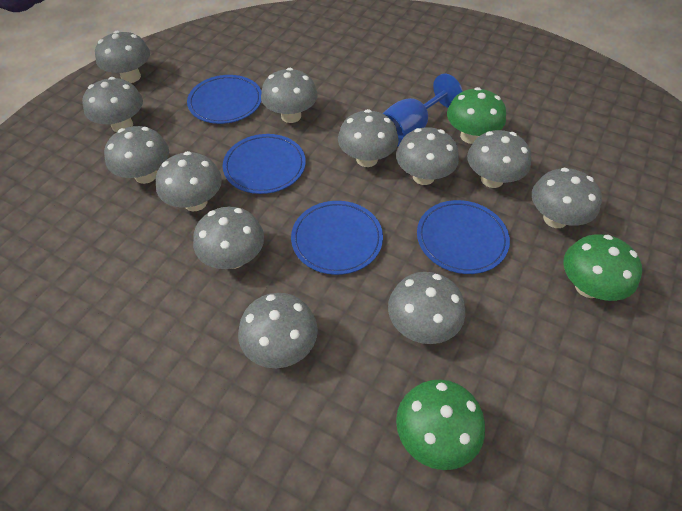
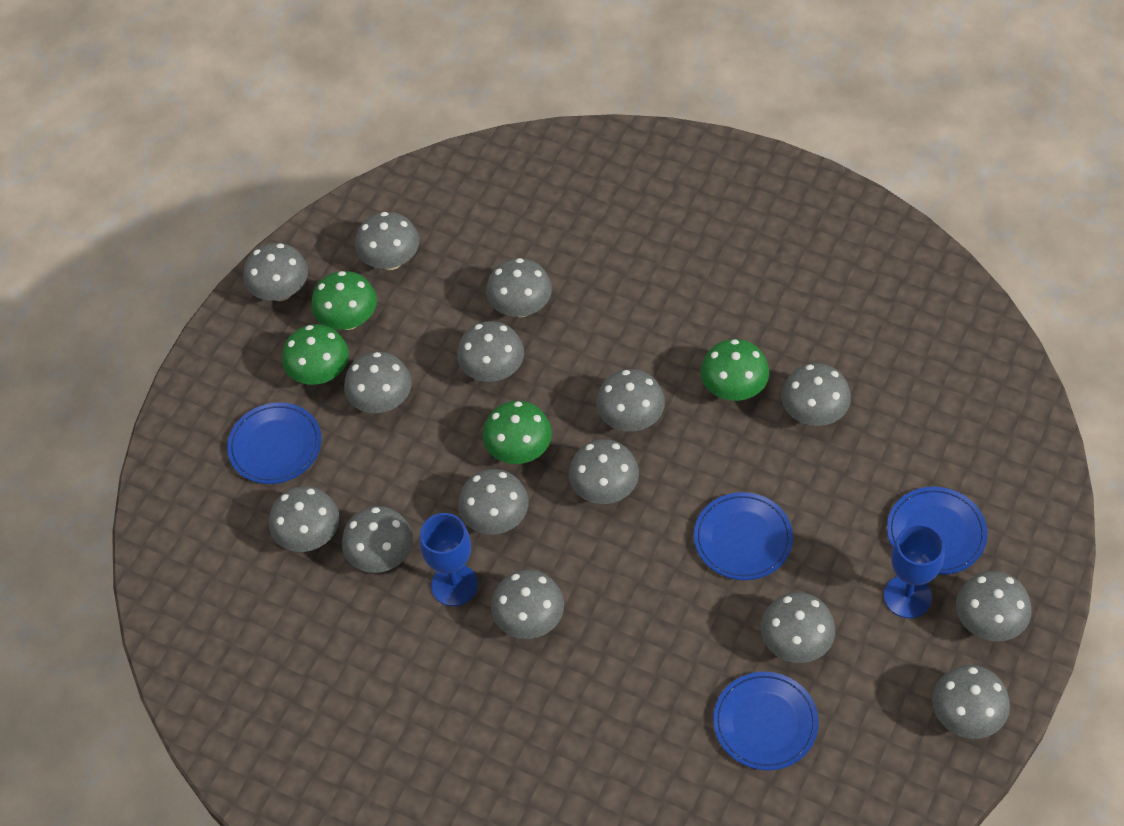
blue goblet: 1 -> 2
green mushroom: 3 -> 4
grey mushroom: 12 -> 15

